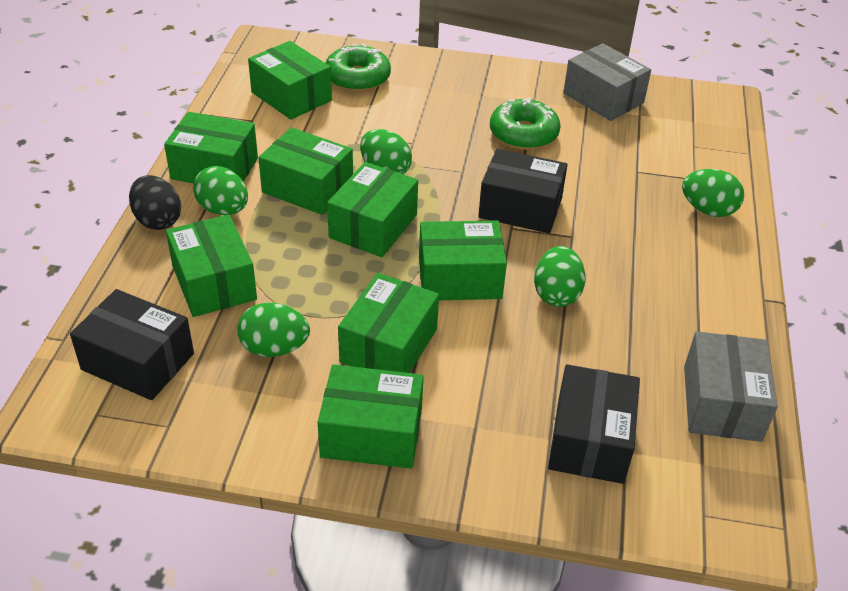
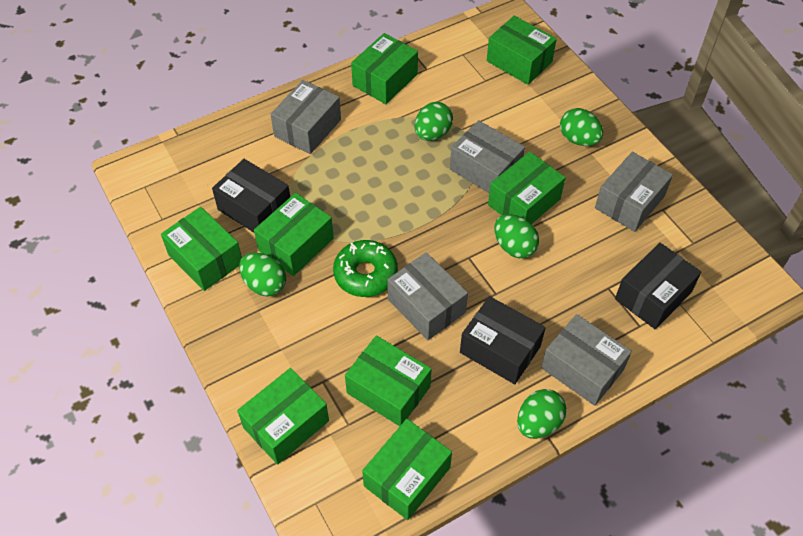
black egg: 1 -> 0
green donut: 2 -> 1
grey box: 2 -> 5

